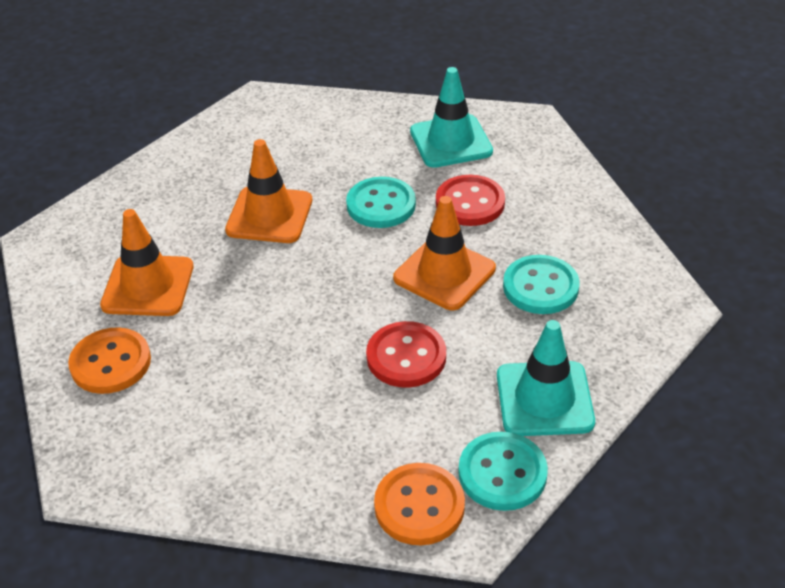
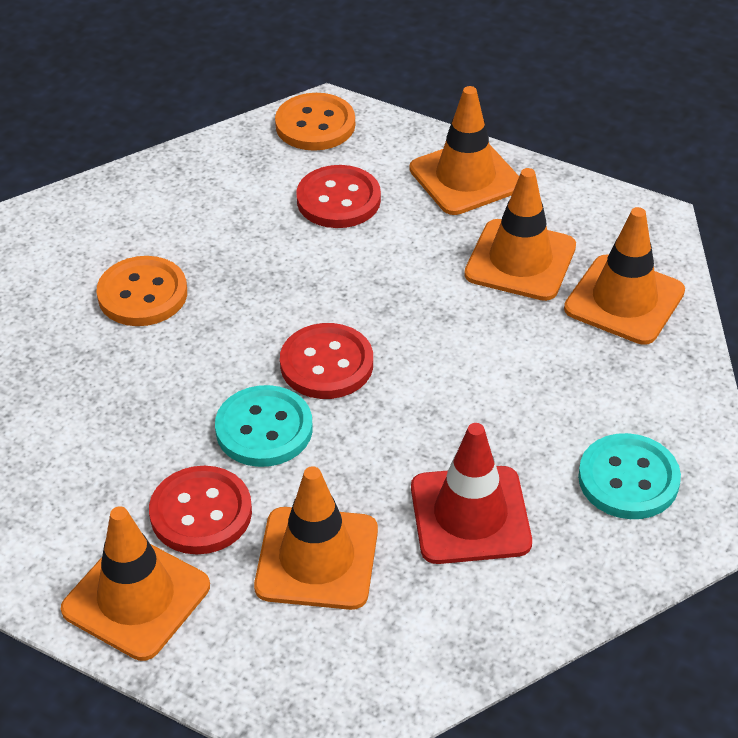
orange traffic cone: 3 -> 5
red button: 2 -> 3
red traffic cone: 0 -> 1
turquoise button: 3 -> 2
turquoise traffic cone: 2 -> 0

